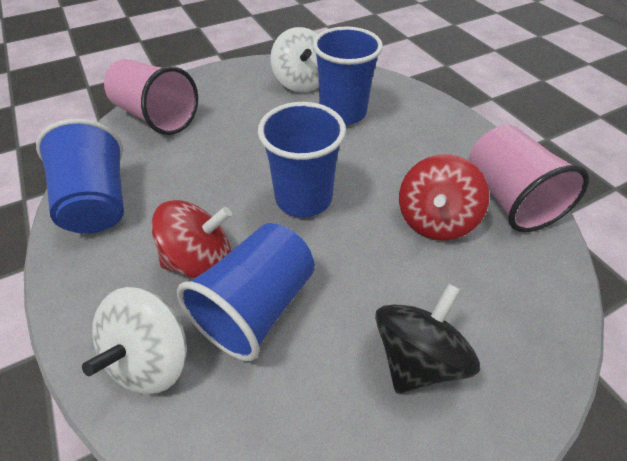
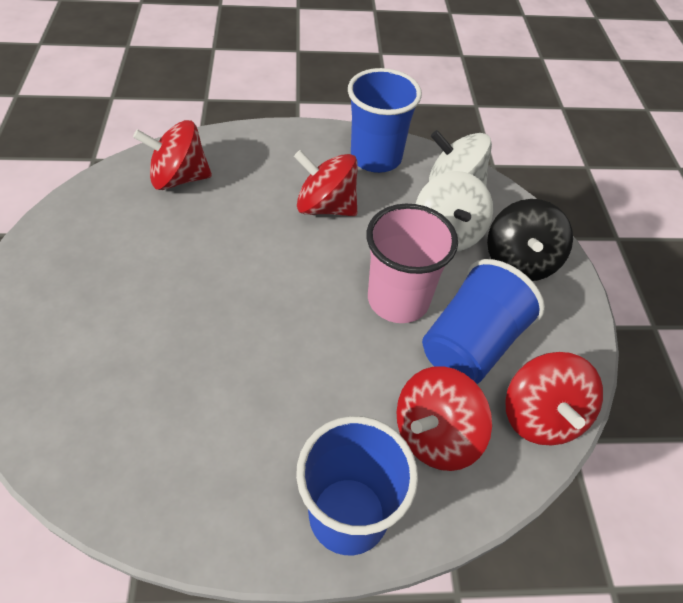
blue cup: 4 -> 3
pink cup: 2 -> 1
red spinning top: 2 -> 4

